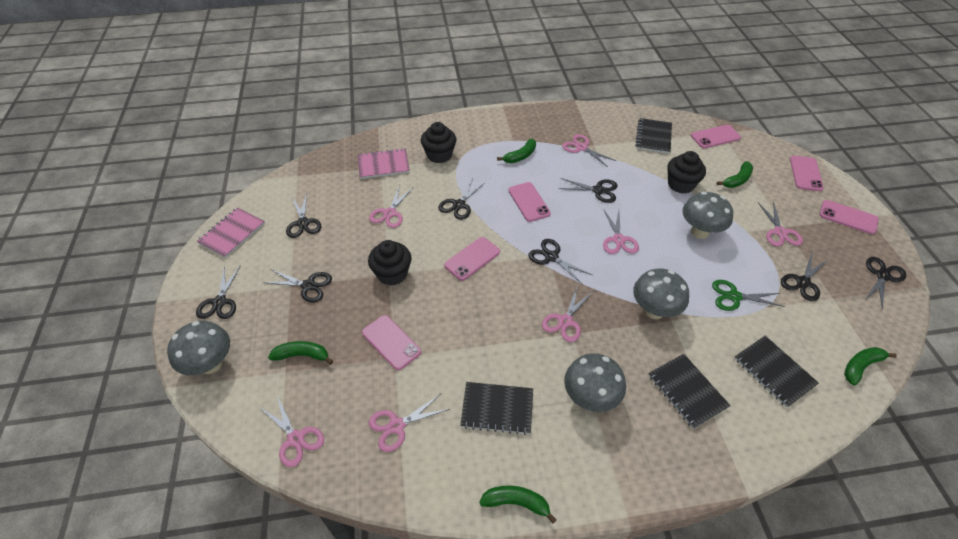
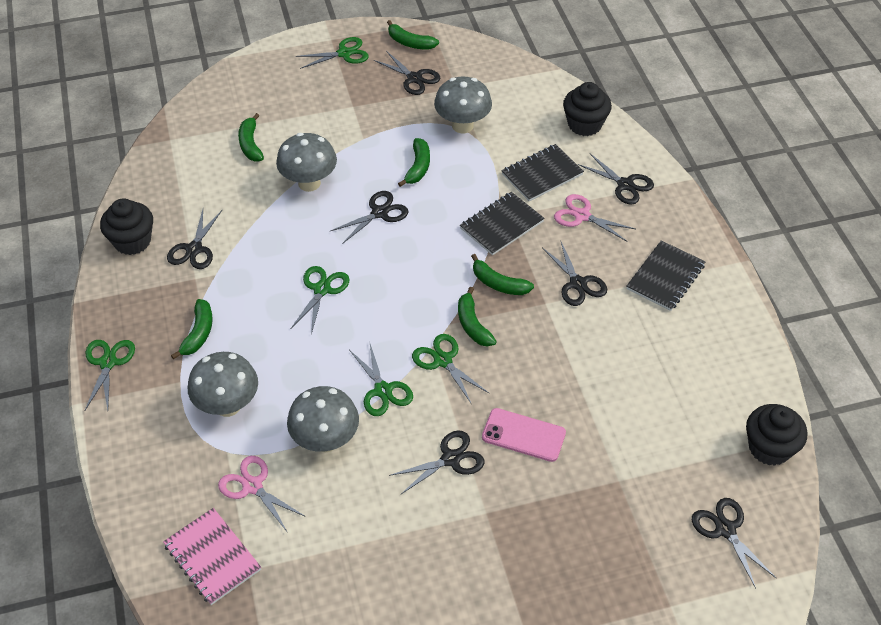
black notebook: 4 -> 3
black scissors: 8 -> 7
green banana: 5 -> 6
green scissors: 1 -> 5
pink notebook: 2 -> 1
pink phone: 6 -> 1
pink scissors: 7 -> 2

